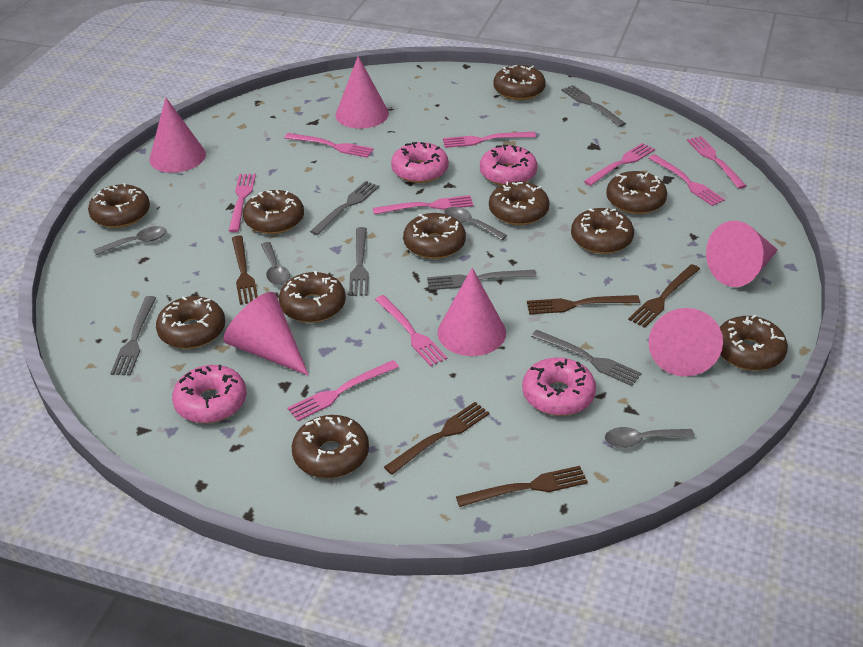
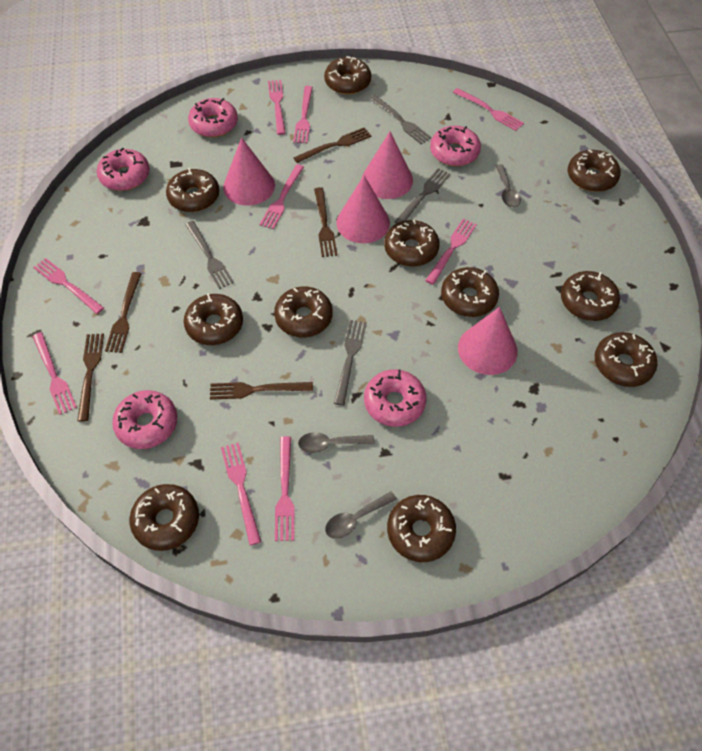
grey fork: 6 -> 4
grey spoon: 4 -> 3
pink cone: 6 -> 4
pink donut: 4 -> 5

